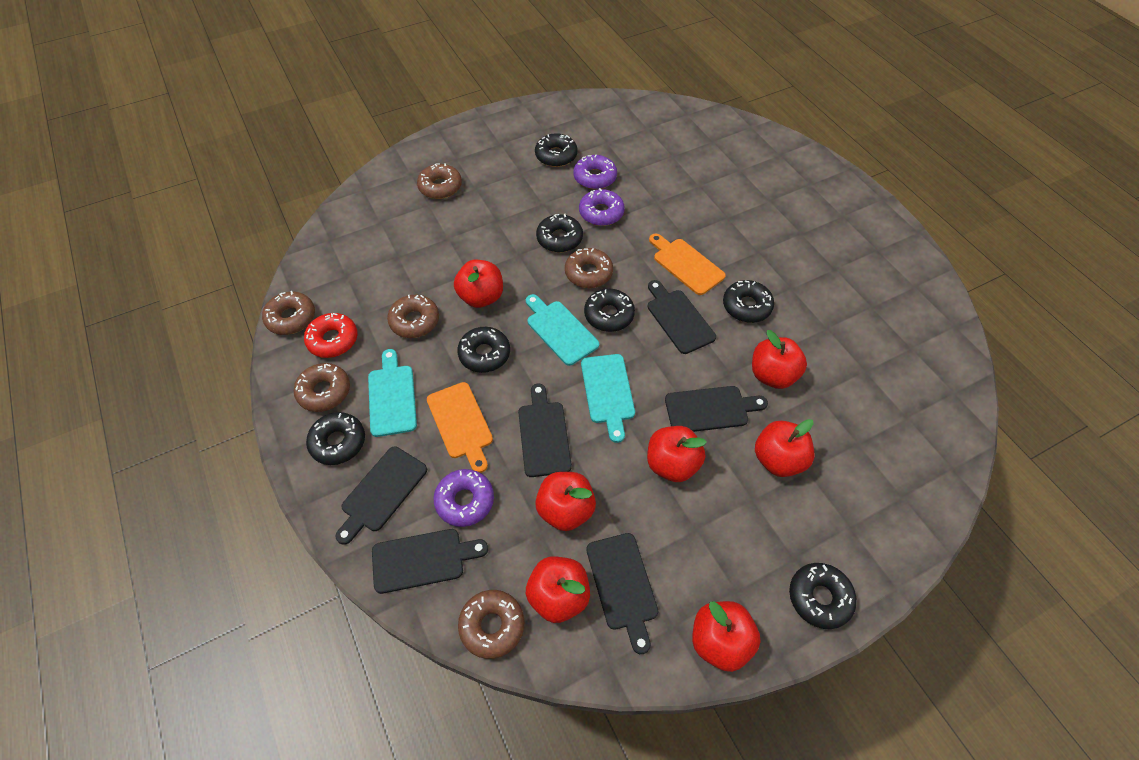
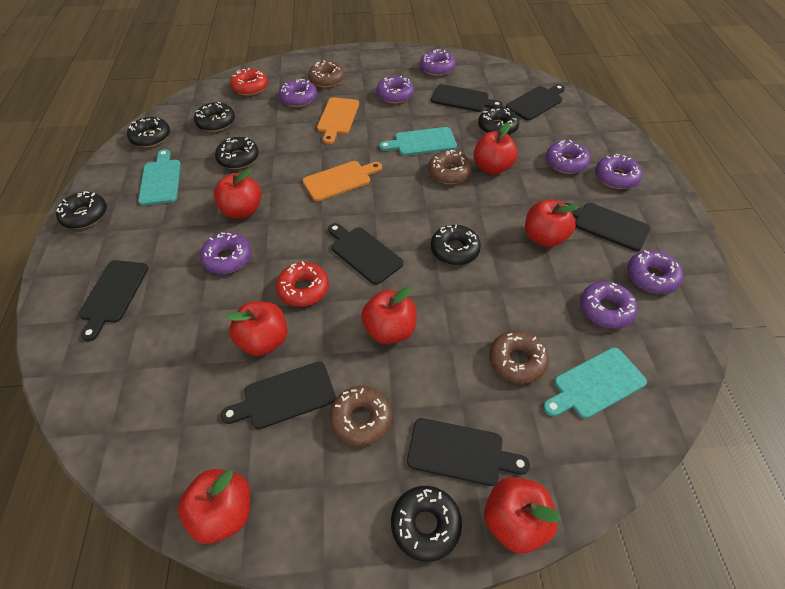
black cutting board: 6 -> 7
brown donut: 6 -> 4
purple donut: 3 -> 8
red donut: 1 -> 2

